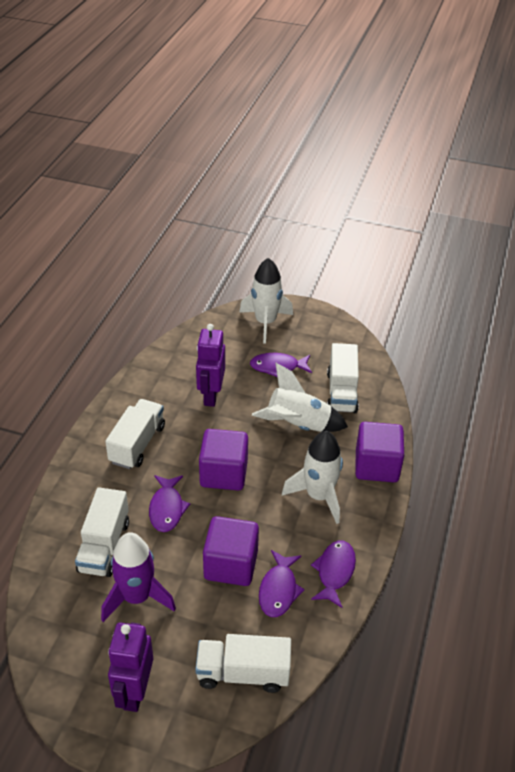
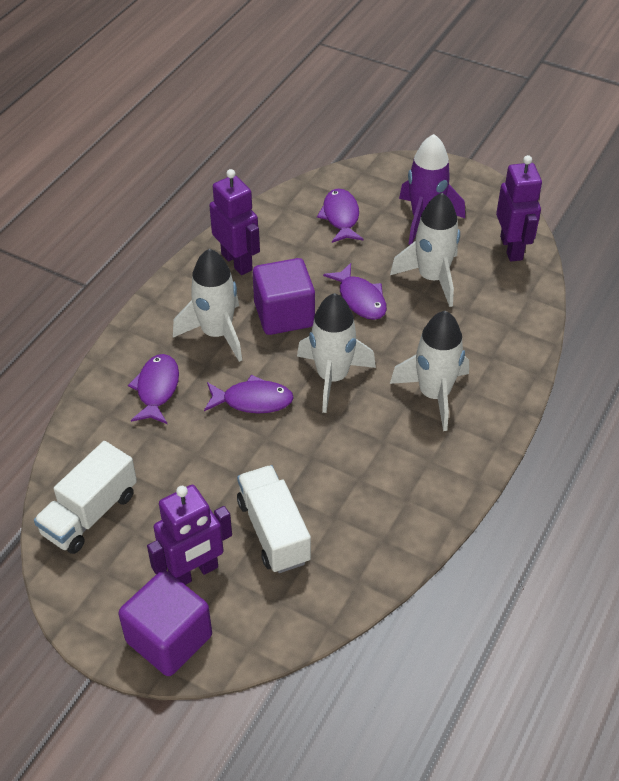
purple cube: 3 -> 2
purple robot: 2 -> 3
white rocket: 3 -> 4
white truck: 4 -> 2

